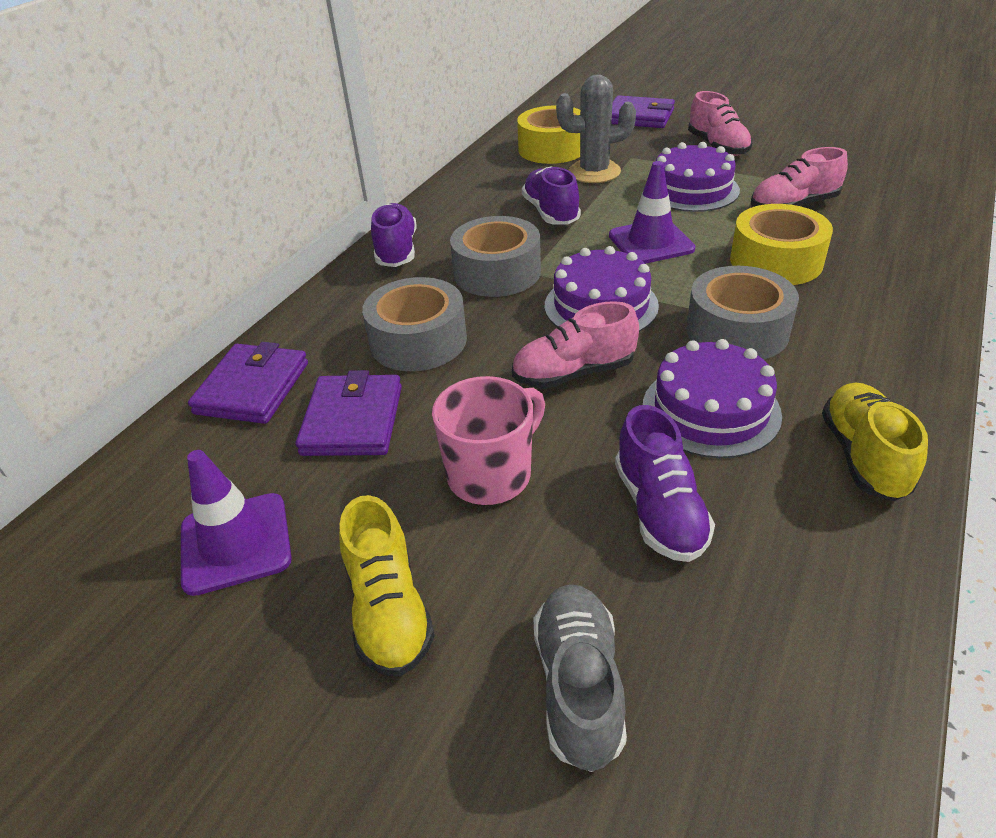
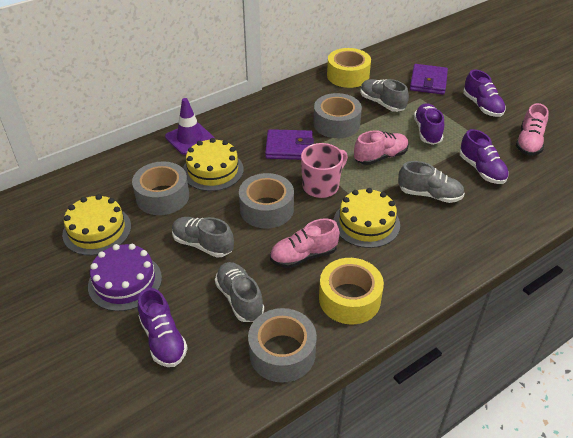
grey cactus: 1 -> 0
grey shoe: 1 -> 4
grey tape: 3 -> 4
purple cake: 3 -> 1
purple shoe: 3 -> 4
purple traffic cone: 2 -> 1
purple wallet: 3 -> 2
yellow cake: 0 -> 3
yellow shoe: 2 -> 0

